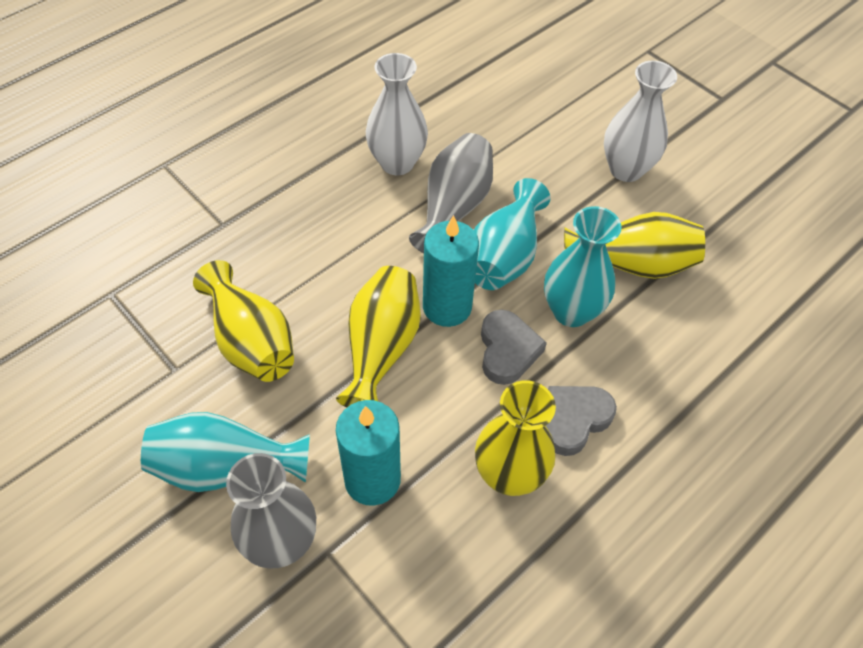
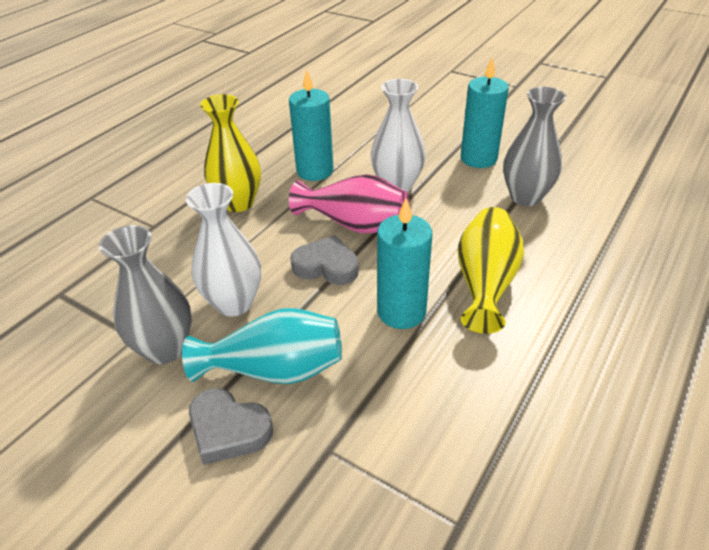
pink vase: 0 -> 1
turquoise candle: 2 -> 3
turquoise vase: 3 -> 1
yellow vase: 4 -> 2

